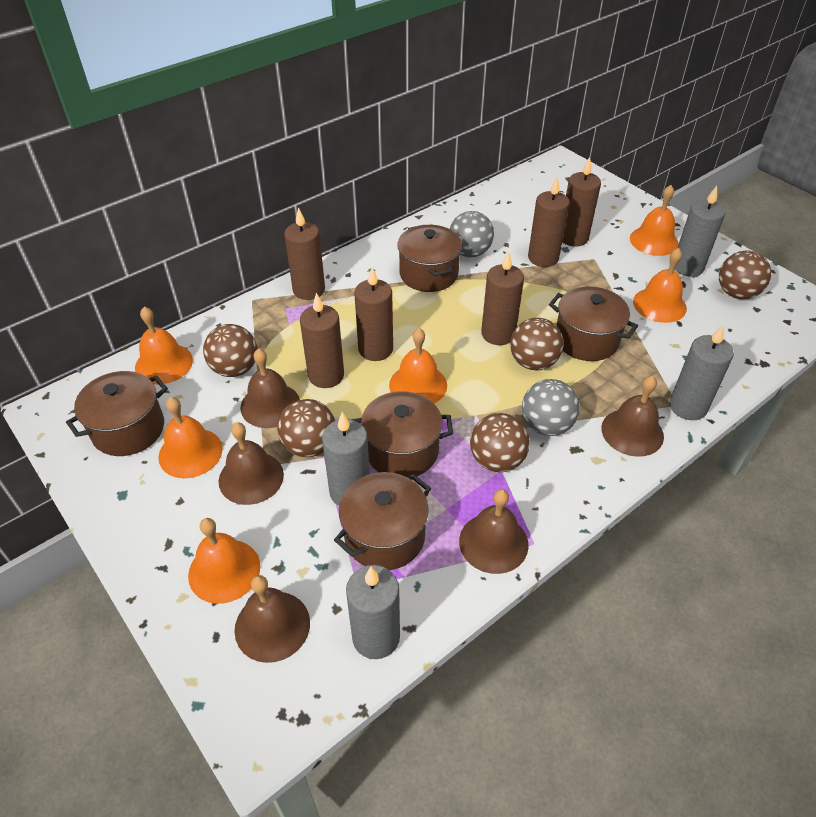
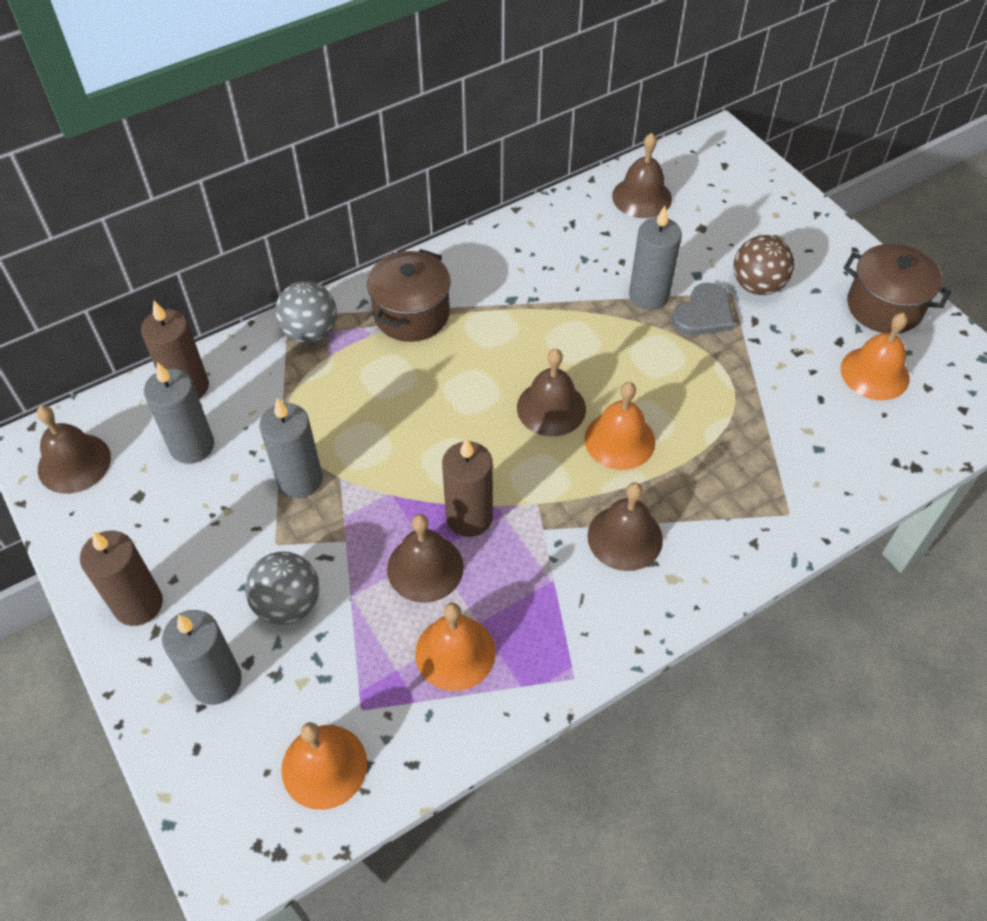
brown ball: 5 -> 1
brown candle: 6 -> 3
brown pot: 5 -> 2
grey heart: 0 -> 1
orange bell: 6 -> 4

